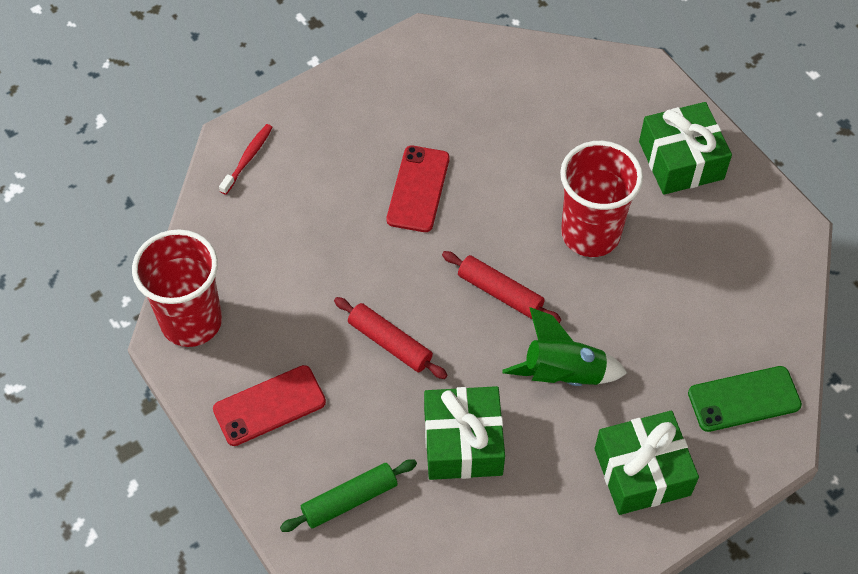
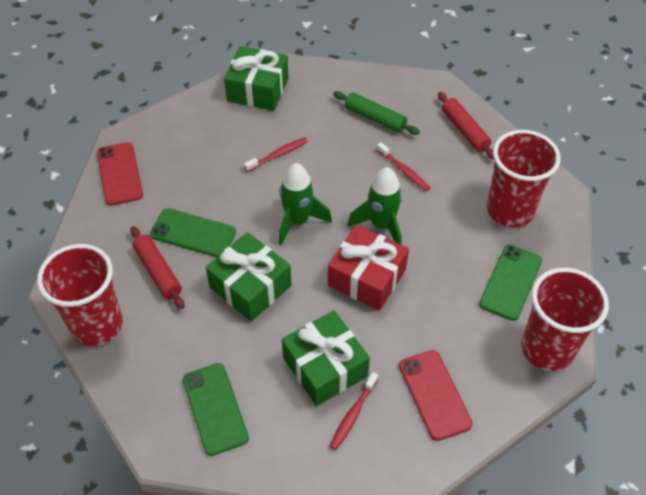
green phone: 1 -> 3
green rocket: 1 -> 2
red cup: 2 -> 3
red gift: 0 -> 1
red toothbrush: 1 -> 3

